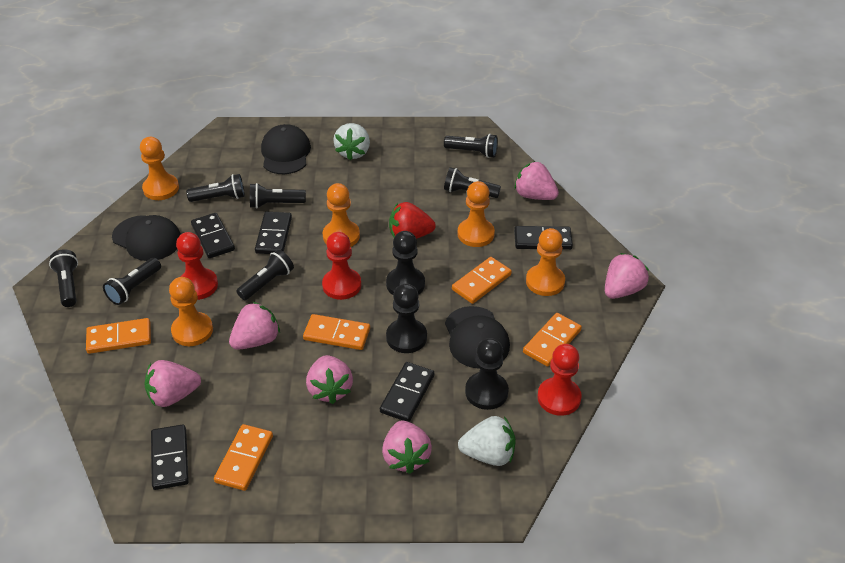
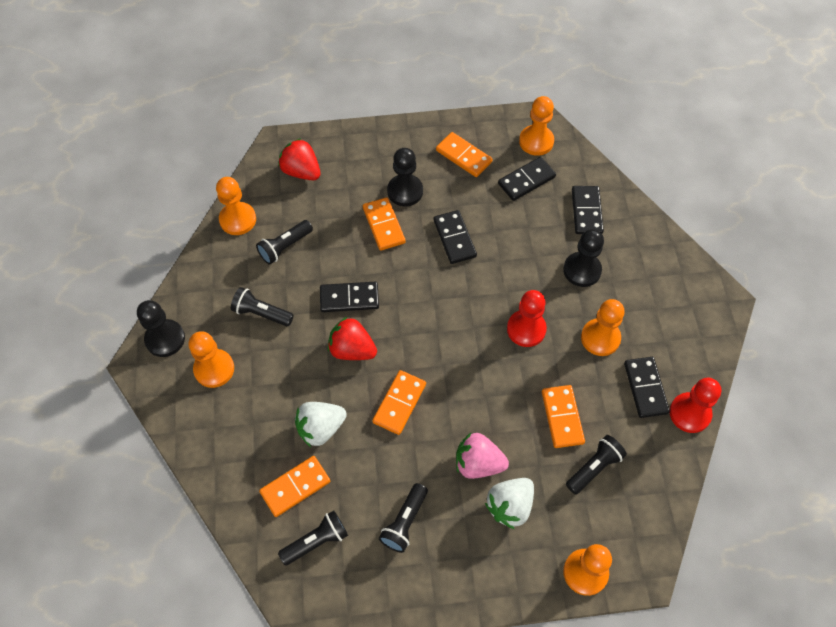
black cap: 3 -> 0
black flashlight: 7 -> 5
pink strawberry: 6 -> 1
red pawn: 3 -> 2
red strawberry: 1 -> 2

